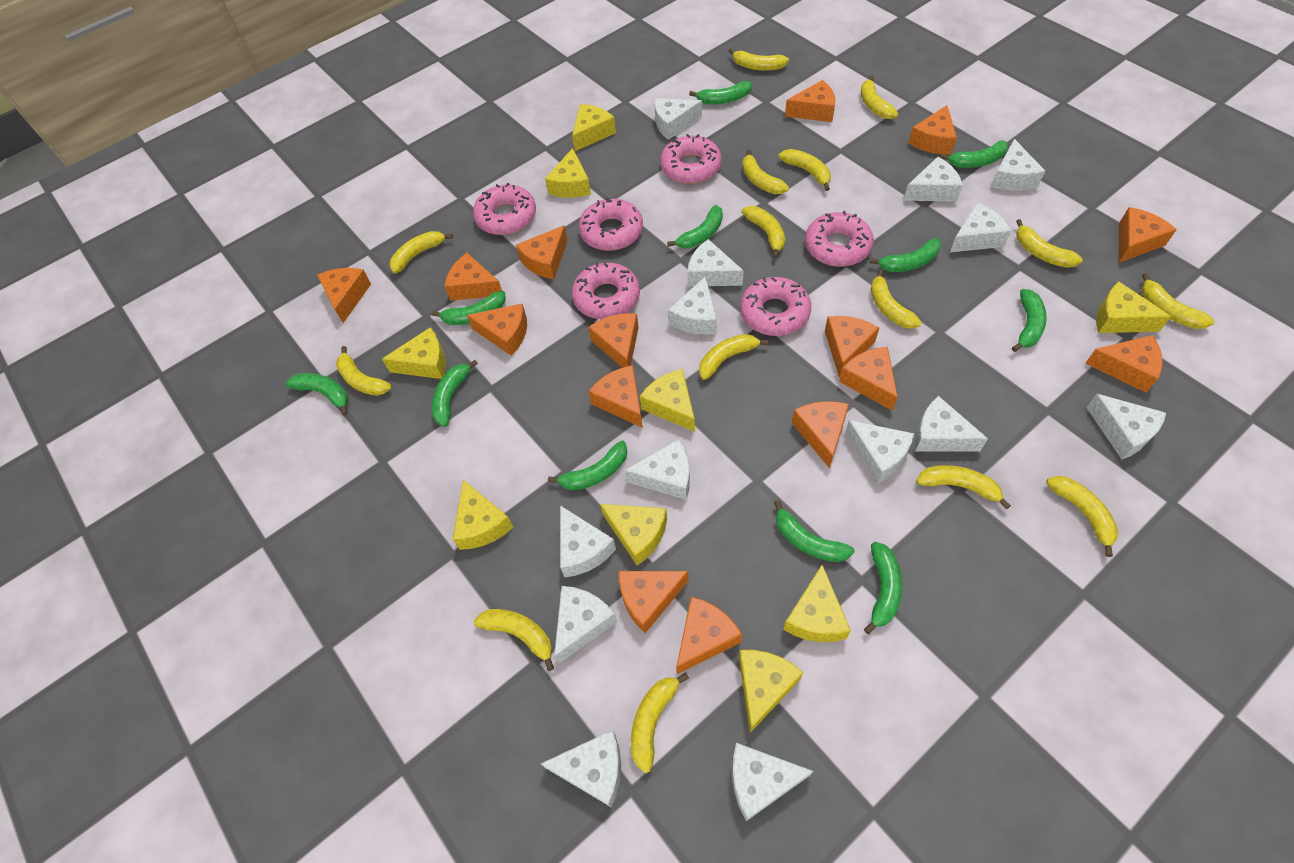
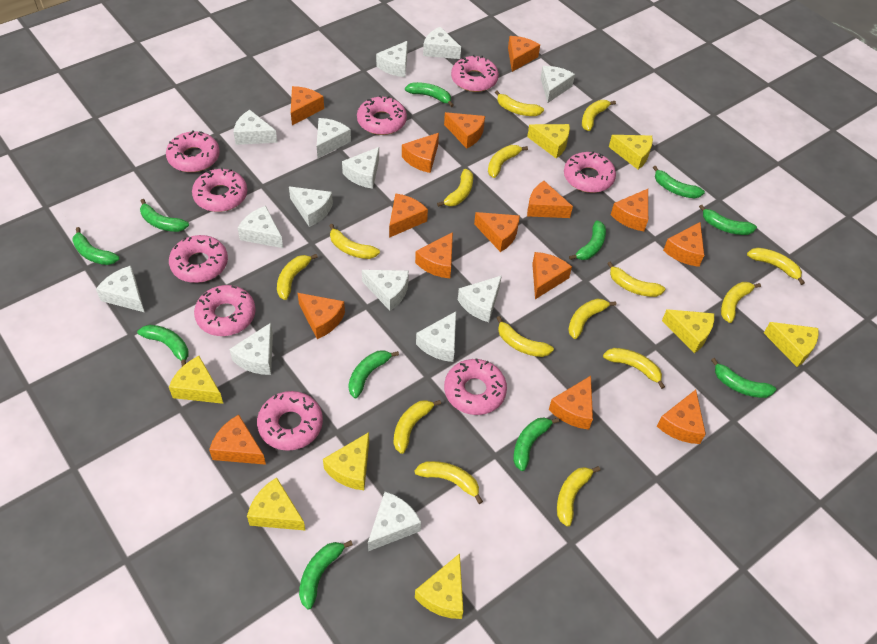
pink donut: 6 -> 9
yellow cheese: 9 -> 8

